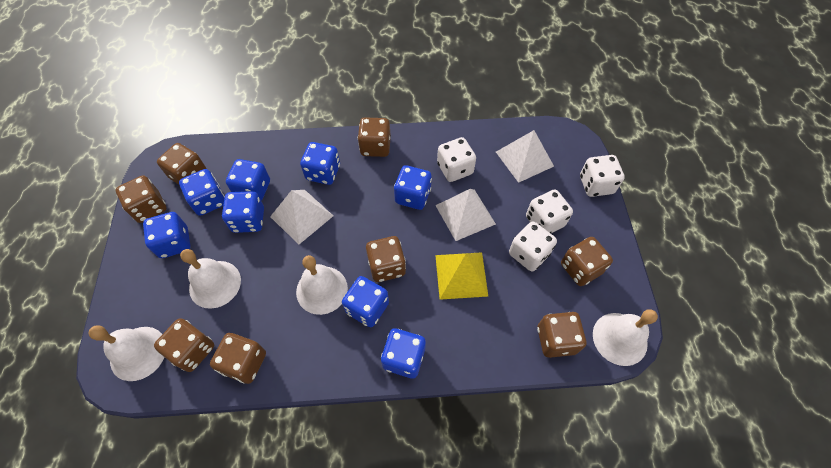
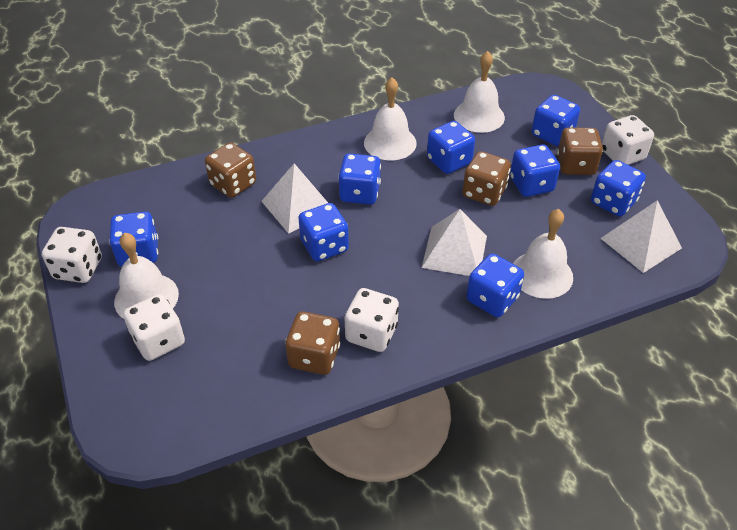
brown dice: 8 -> 4
yellow pyramid: 1 -> 0

